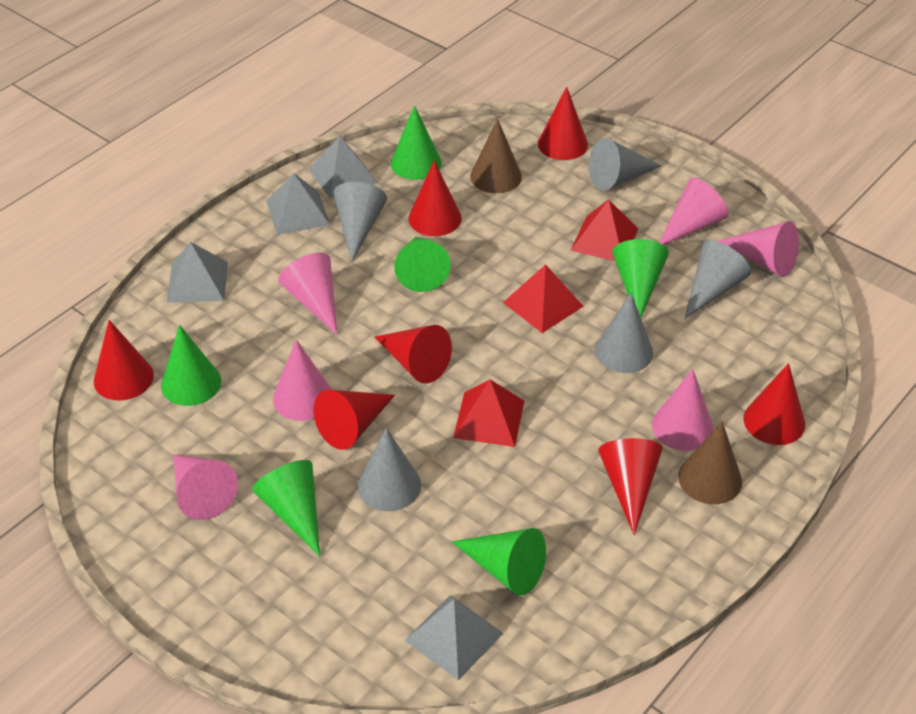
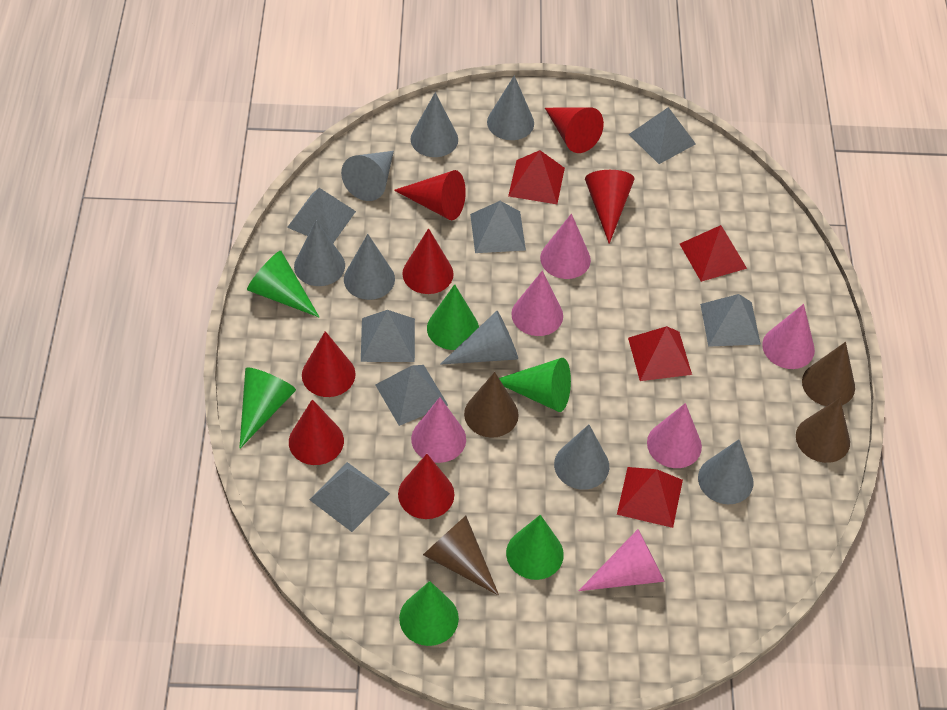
brown cone: 2 -> 4
grey cone: 5 -> 8
grey pyramid: 4 -> 7
red pyramid: 3 -> 4

